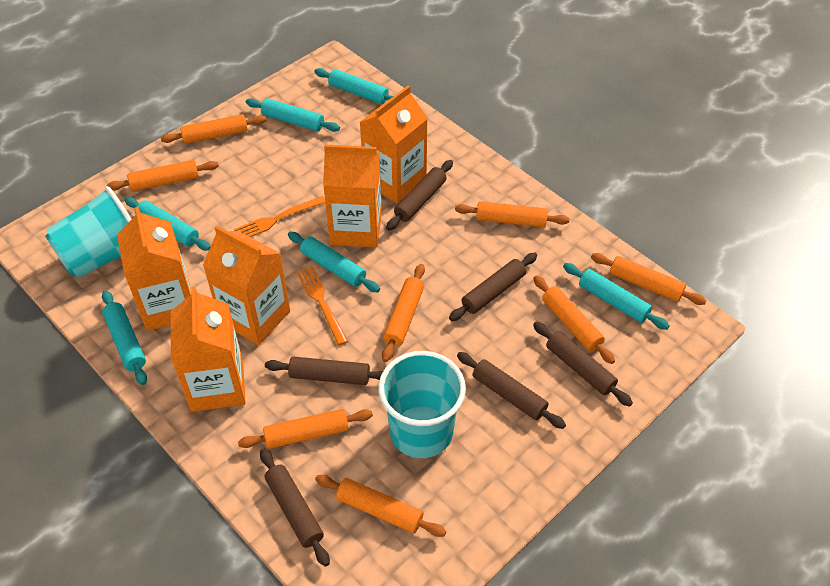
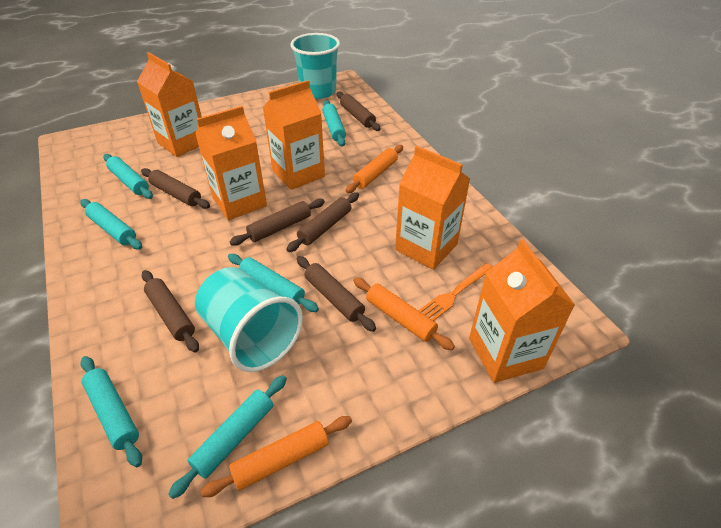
orange fork: 2 -> 1
orange rolling pin: 8 -> 3

